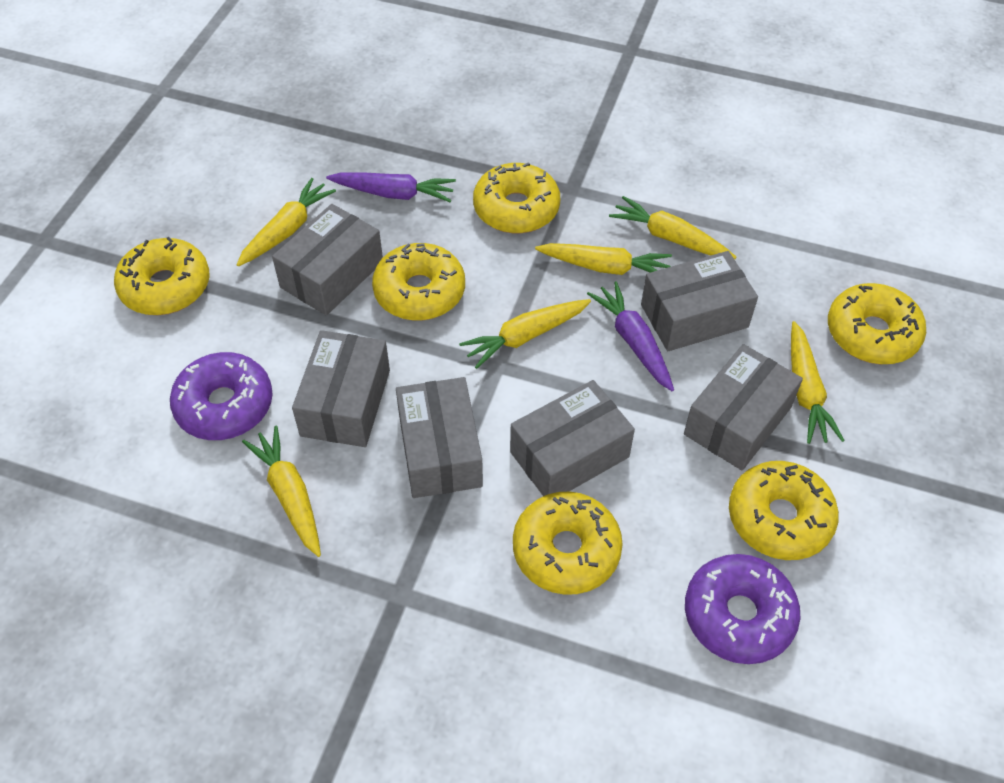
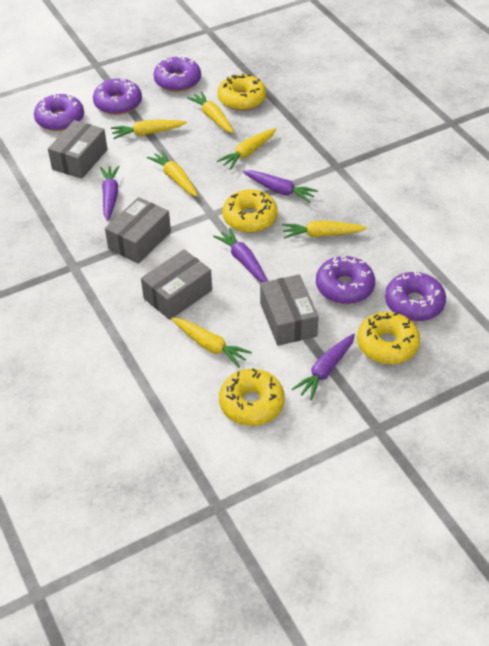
grey box: 6 -> 4
purple carrot: 2 -> 4
purple donut: 2 -> 5
yellow donut: 6 -> 4

